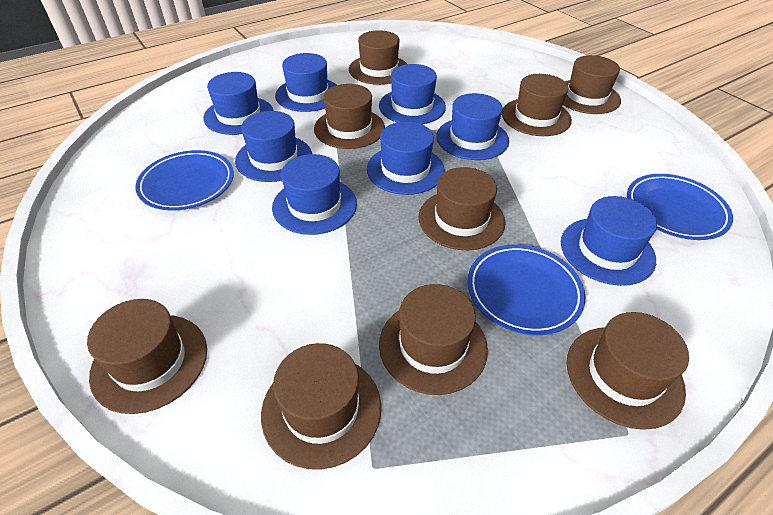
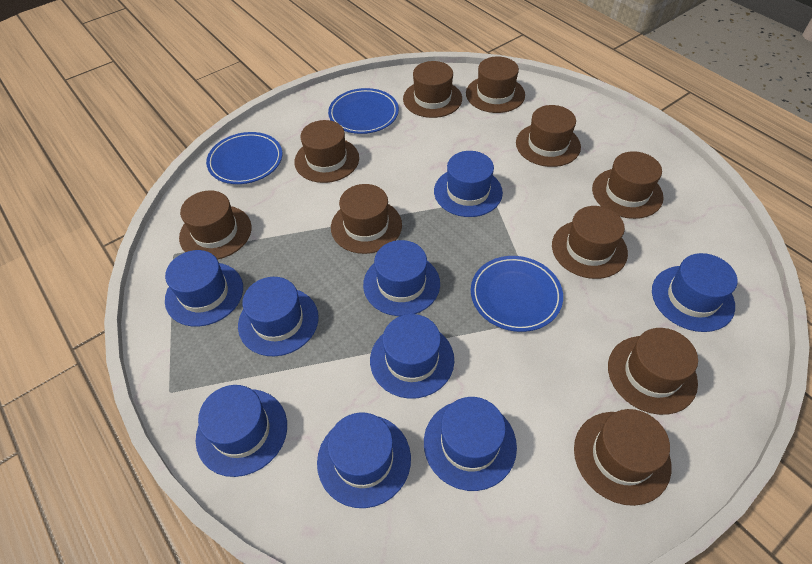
blue hat: 8 -> 9
brown hat: 9 -> 10

